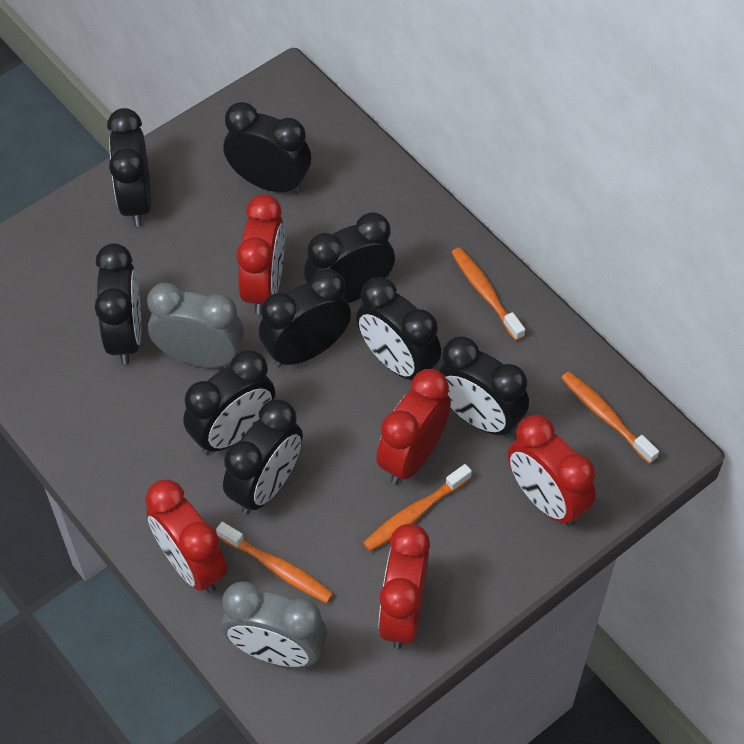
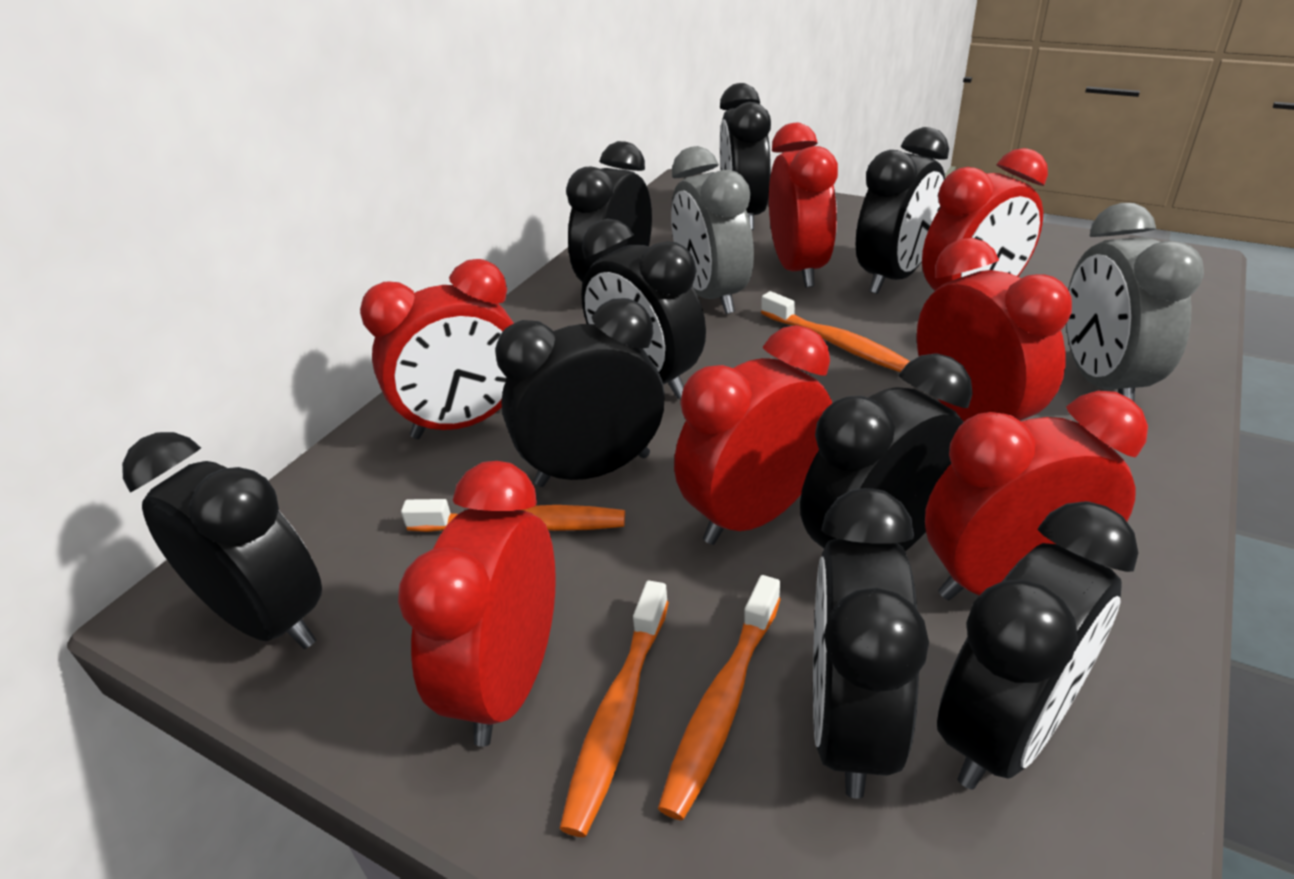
red clock: 5 -> 7

